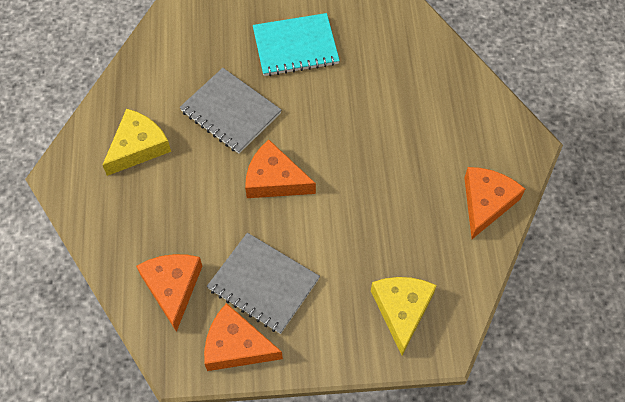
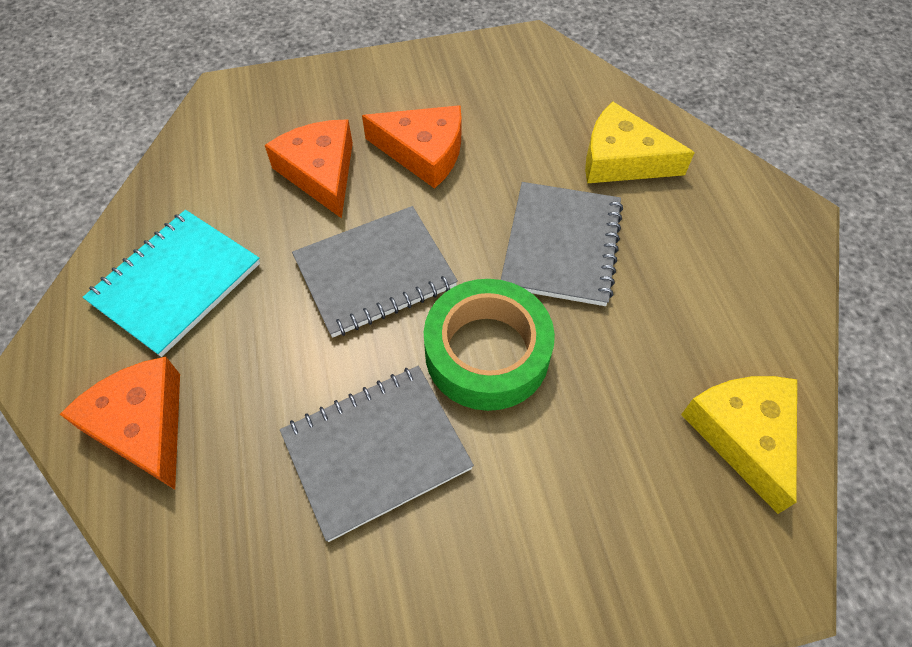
green tape: 0 -> 1
grey notebook: 2 -> 3
orange cheese: 4 -> 3

